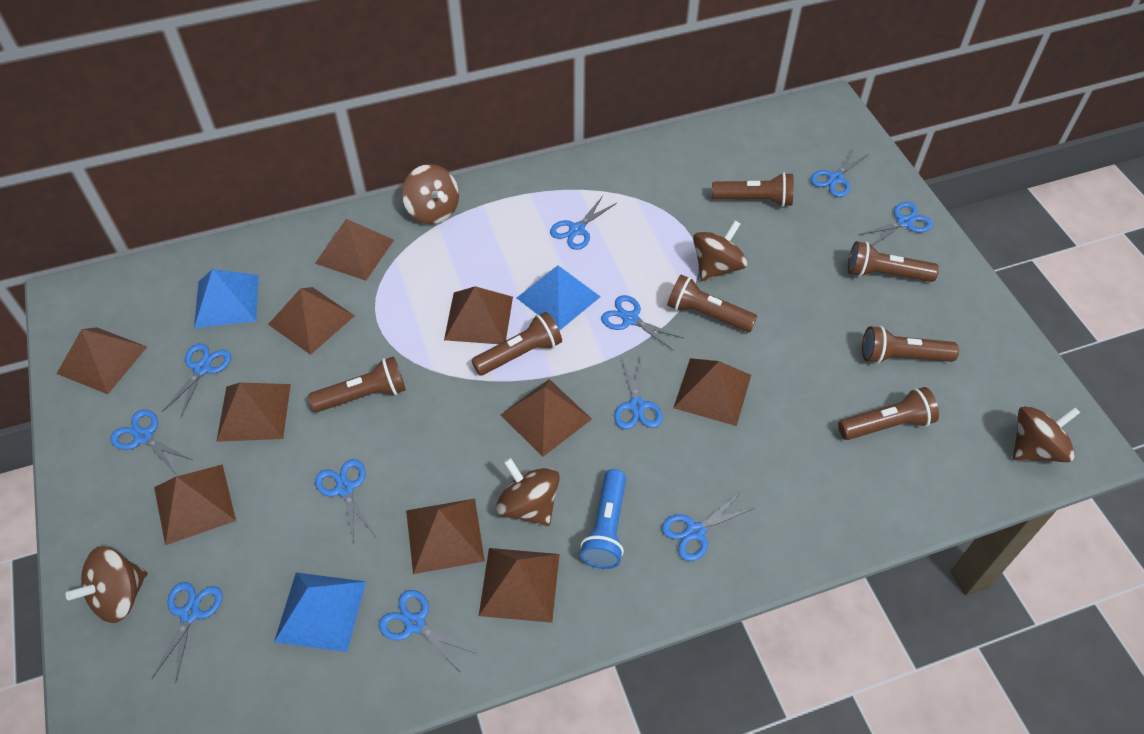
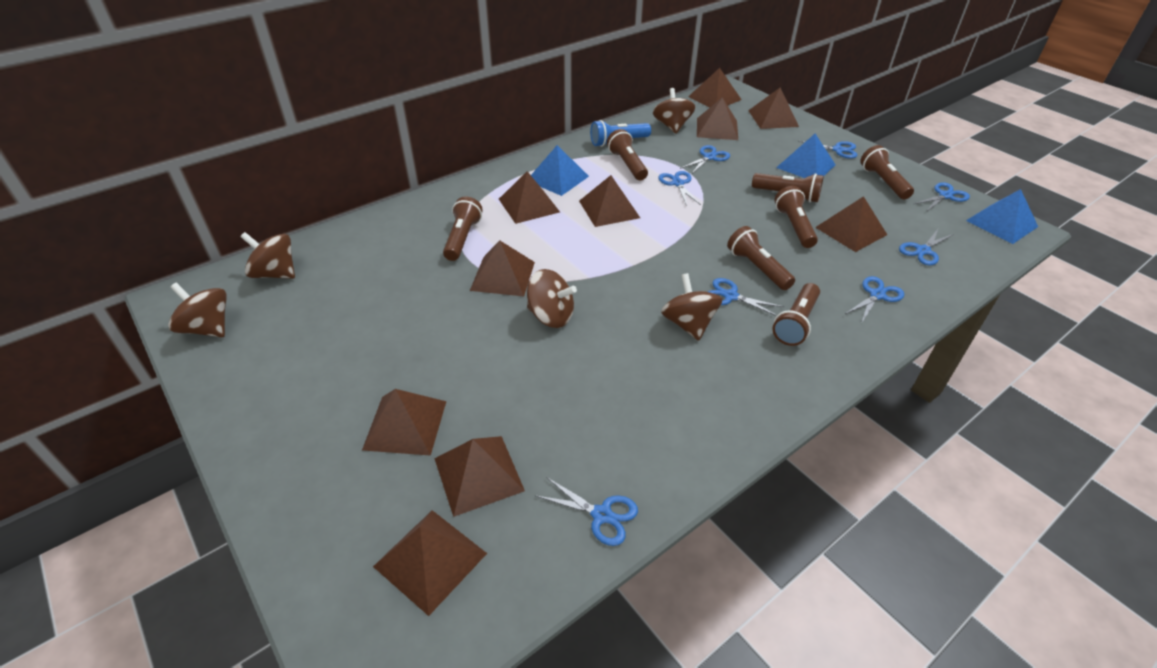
blue scissors: 11 -> 8

